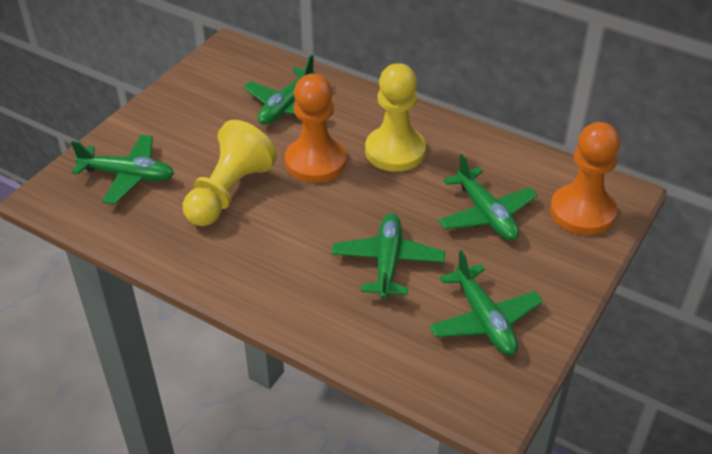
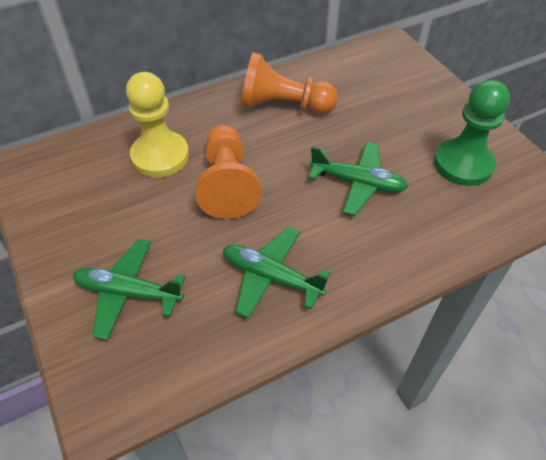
green pawn: 0 -> 1
green plane: 5 -> 3
yellow pawn: 2 -> 1

